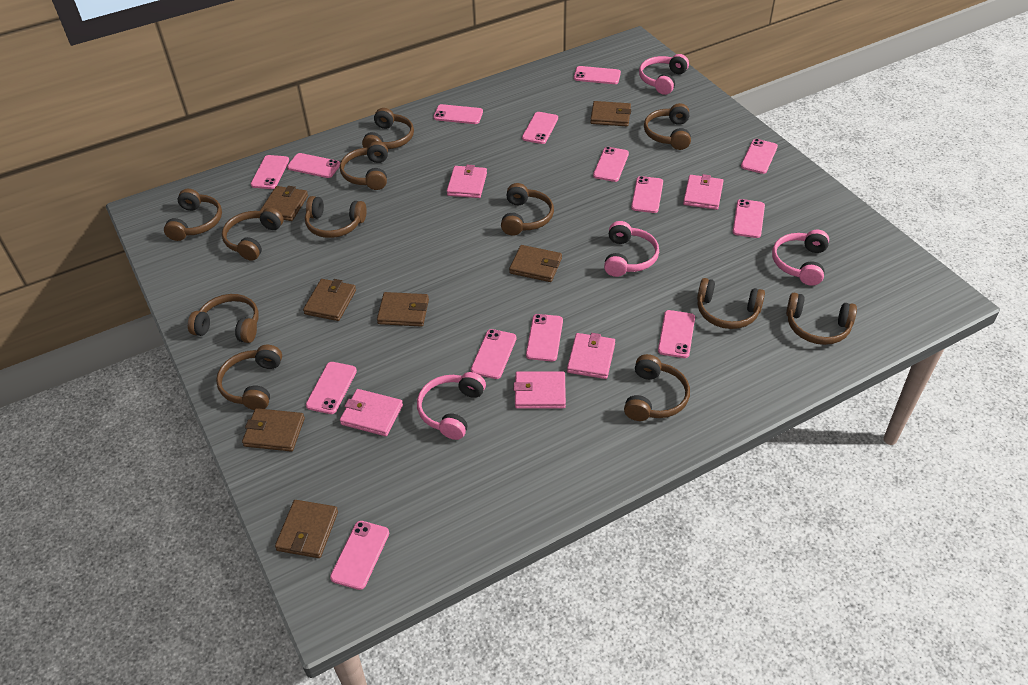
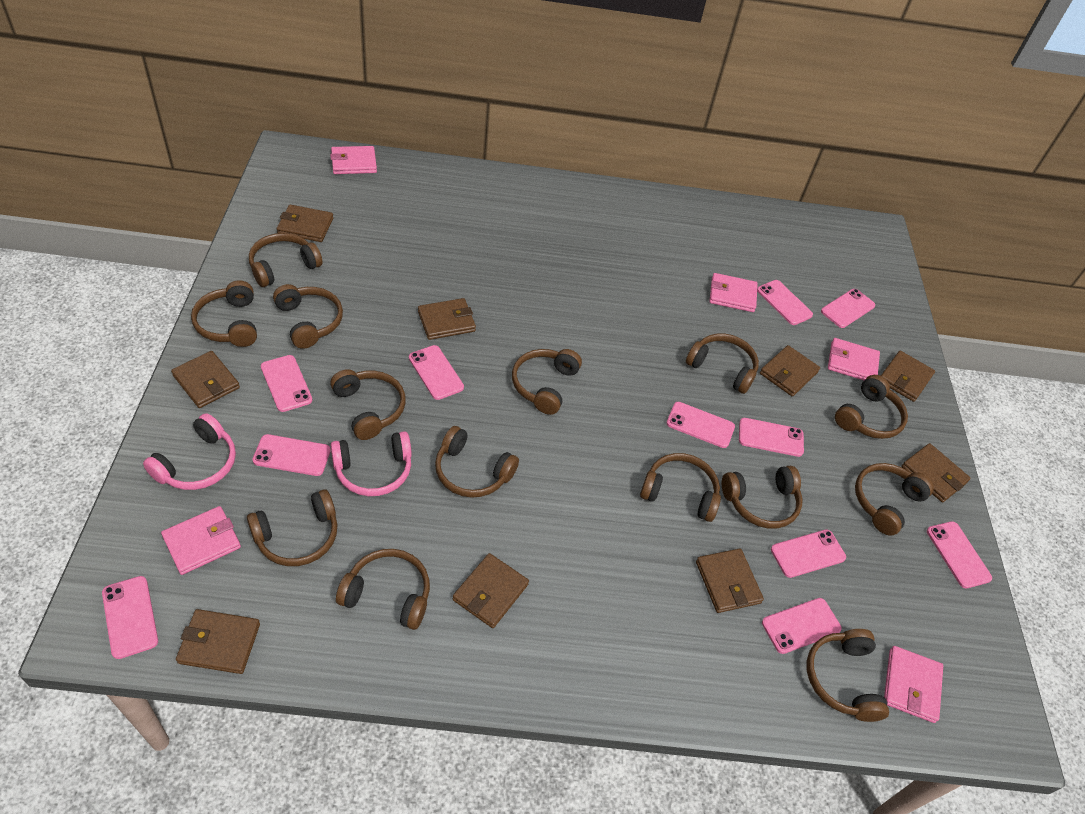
brown headphones: 12 -> 14
brown wallet: 7 -> 9
pink headphones: 4 -> 2
pink phone: 14 -> 11

